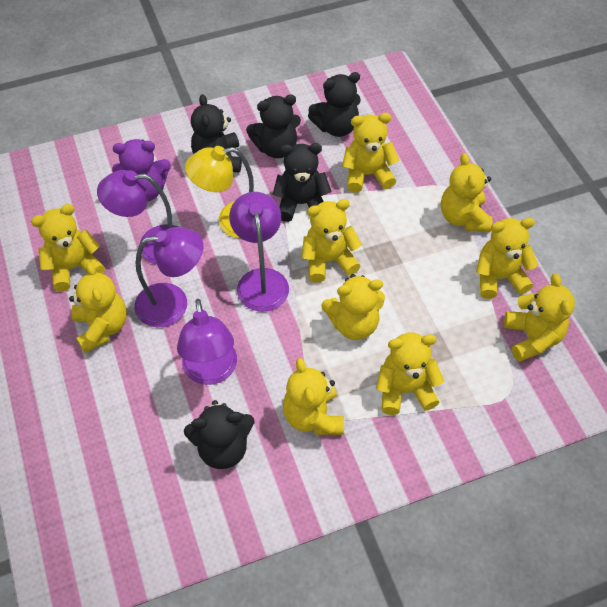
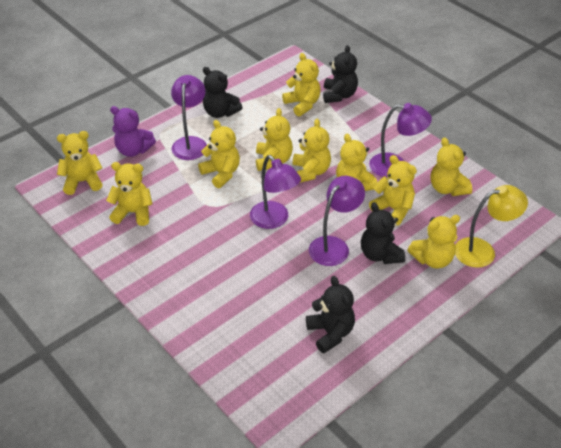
black teddy bear: 5 -> 4

